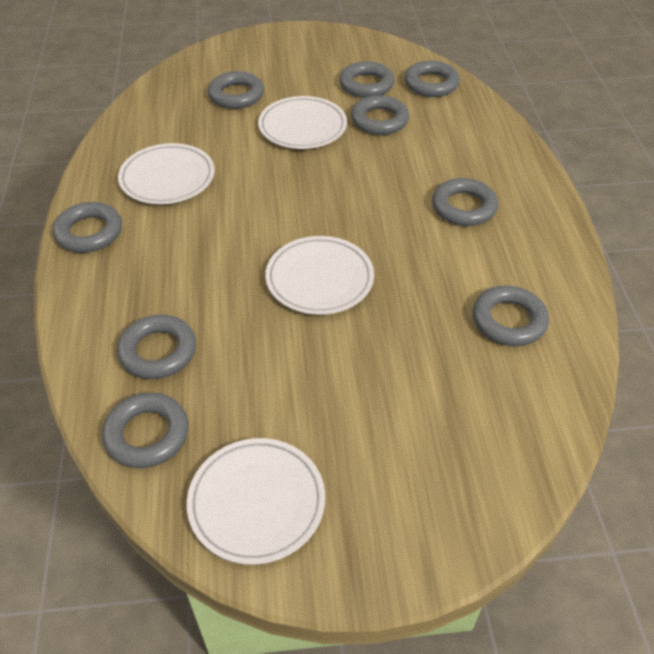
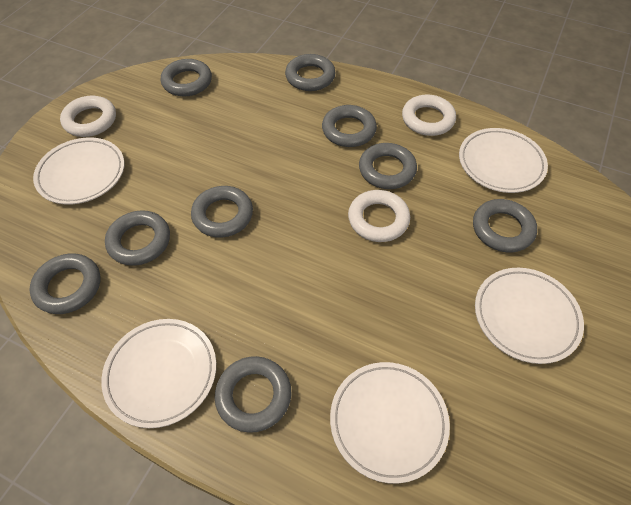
white plate: 4 -> 5
white ring: 0 -> 3

